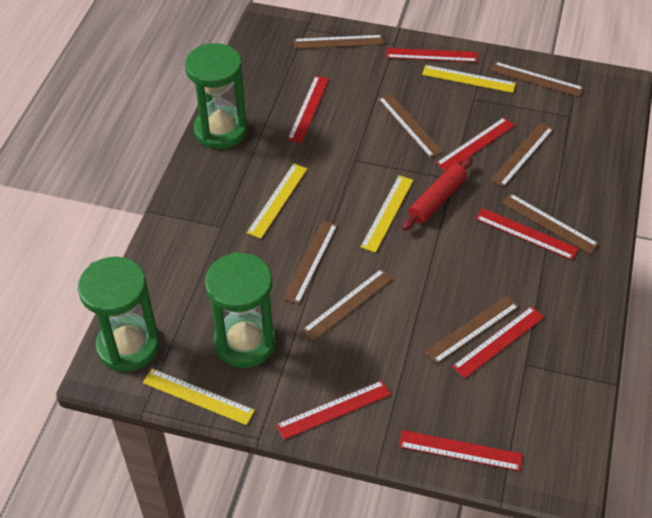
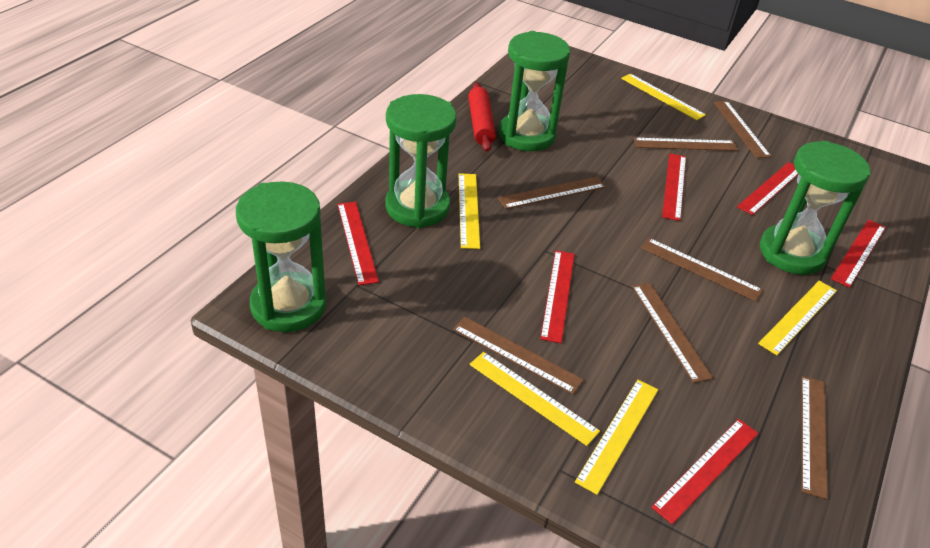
brown ruler: 8 -> 7
green hourglass: 3 -> 4
red ruler: 7 -> 6
yellow ruler: 4 -> 5

